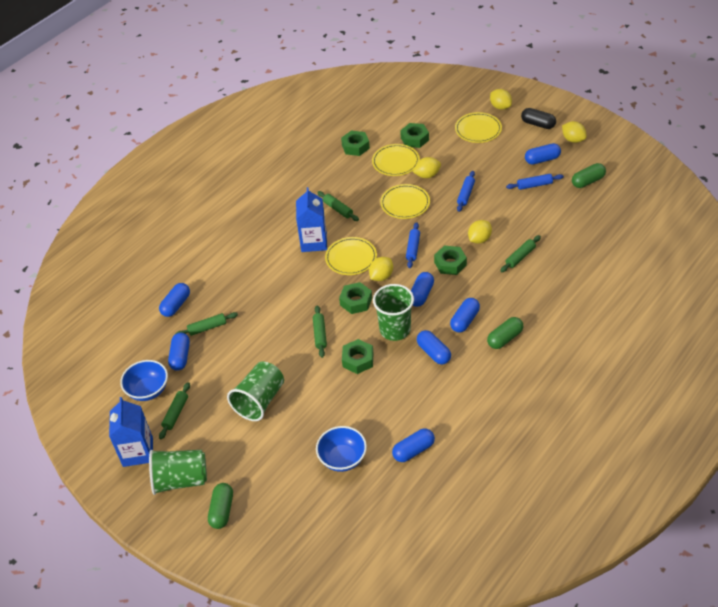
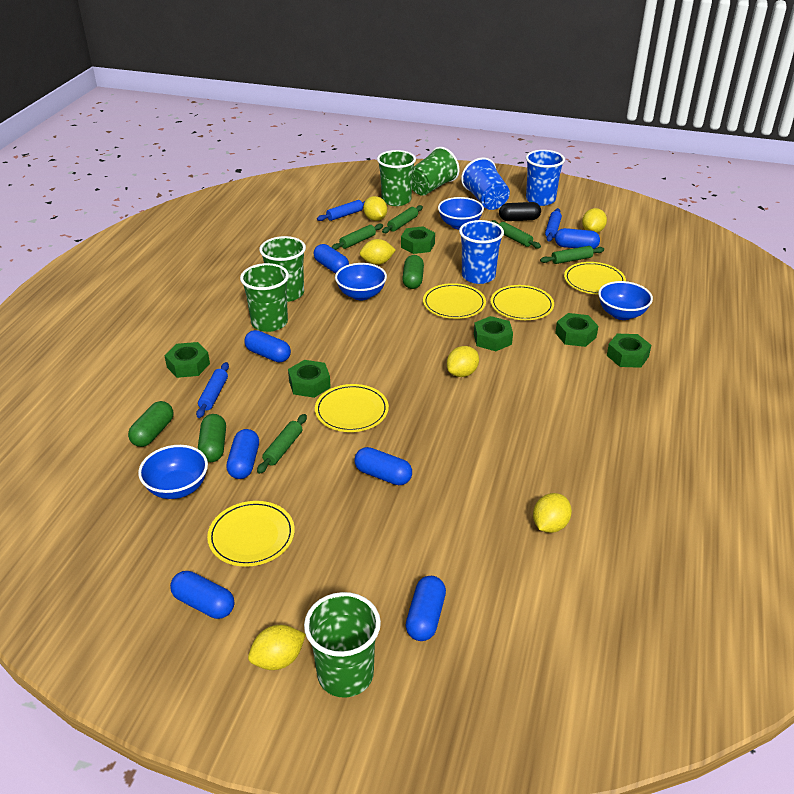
blue bowl: 2 -> 4
blue carton: 2 -> 0
blue cup: 0 -> 3
green cup: 3 -> 5
green nut: 5 -> 6
yellow lemon: 5 -> 6
yellow plate: 4 -> 5

